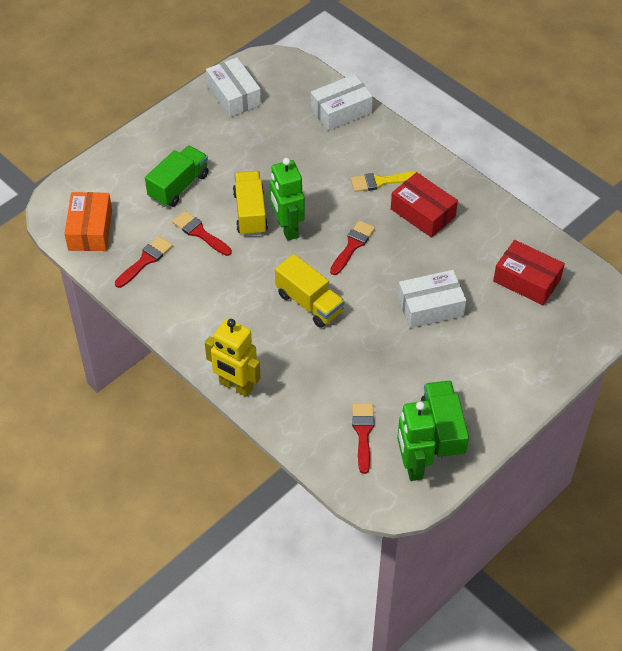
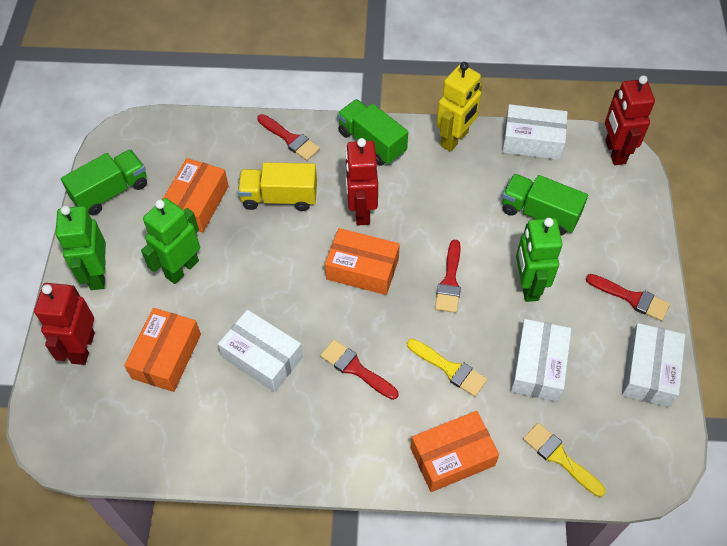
green robot: 2 -> 3
green truck: 2 -> 3
orange box: 1 -> 4
red box: 2 -> 0
red robot: 0 -> 3
white box: 3 -> 4
yellow brush: 1 -> 2
yellow truck: 2 -> 1

